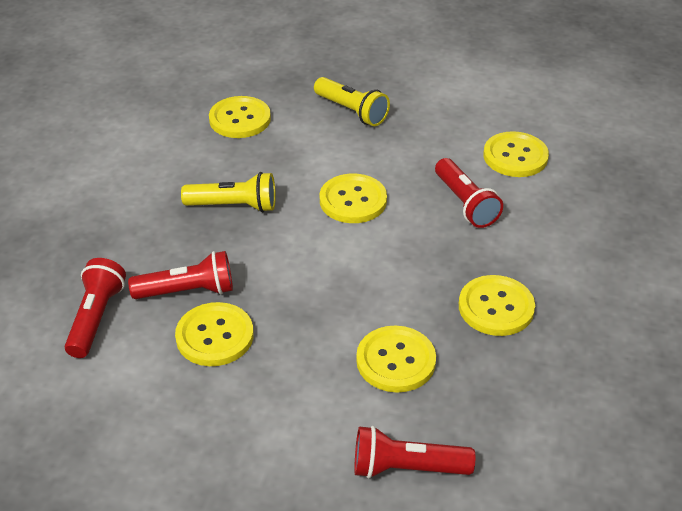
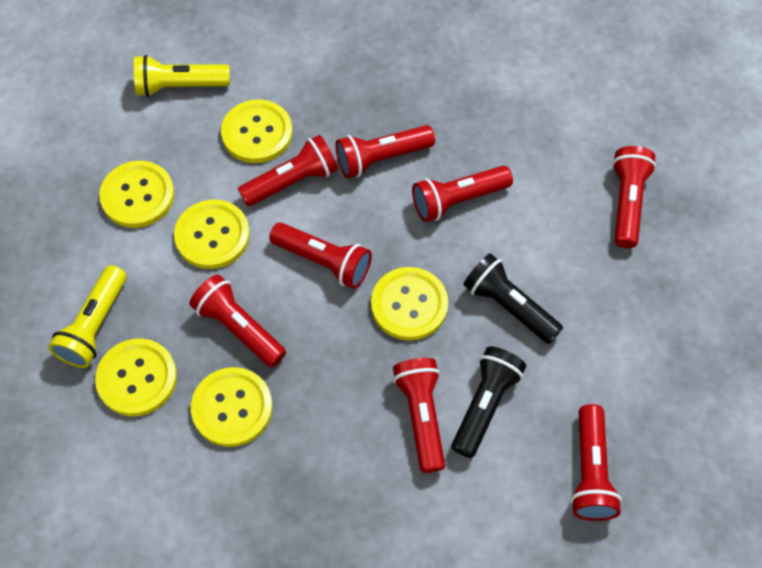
black flashlight: 0 -> 2
red flashlight: 4 -> 8

